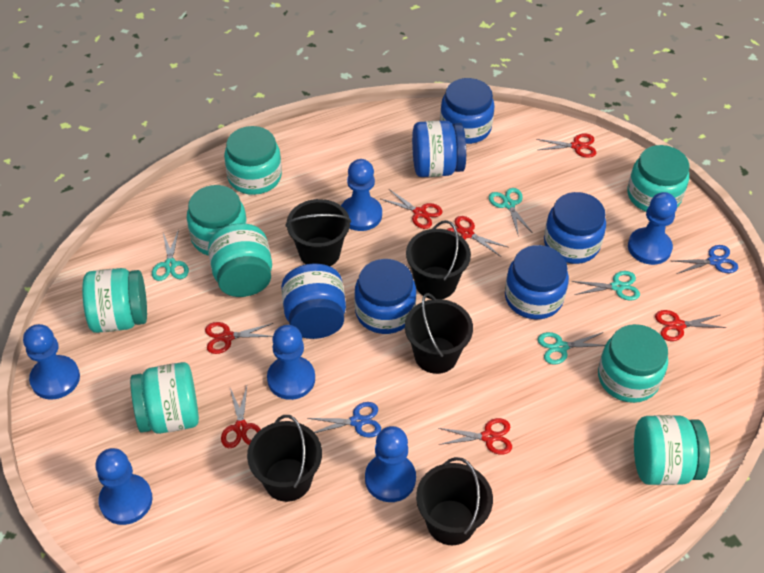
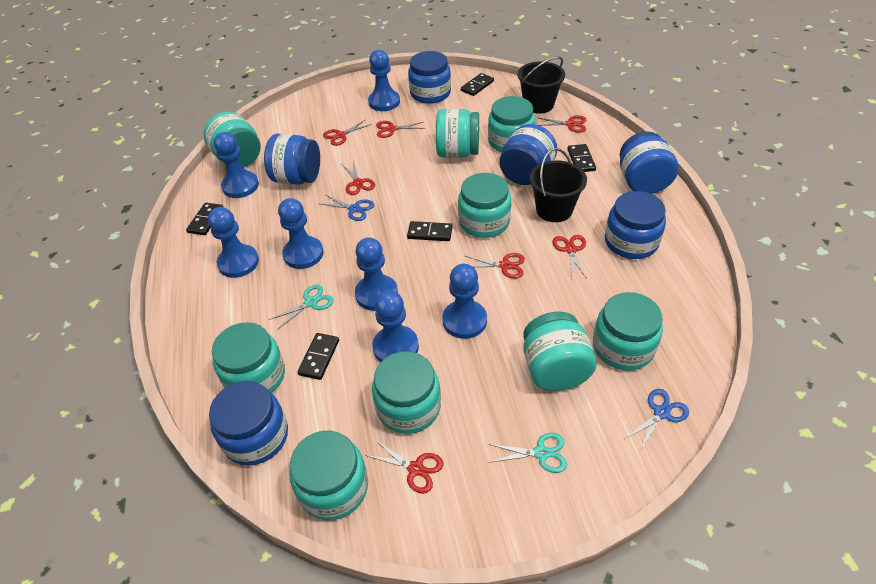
black bucket: 5 -> 2
black domino: 0 -> 5
blue pawn: 6 -> 7
turquoise jar: 8 -> 9
turquoise scissors: 4 -> 2

